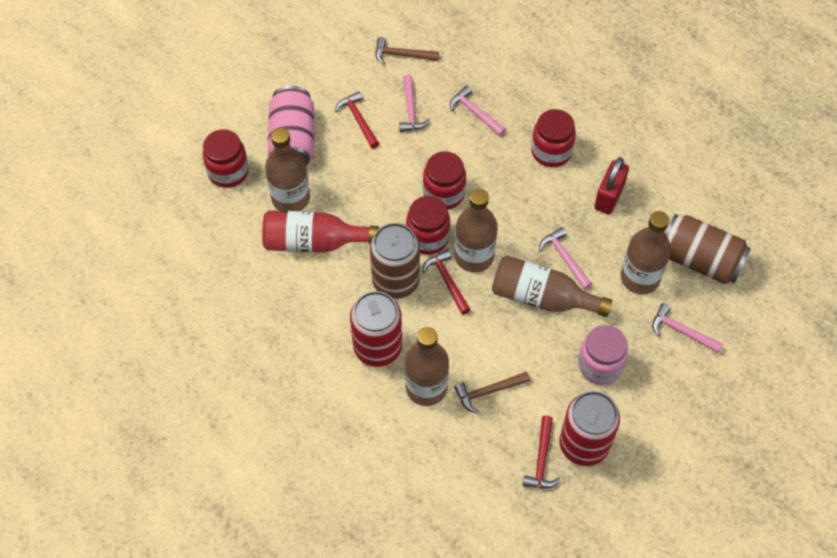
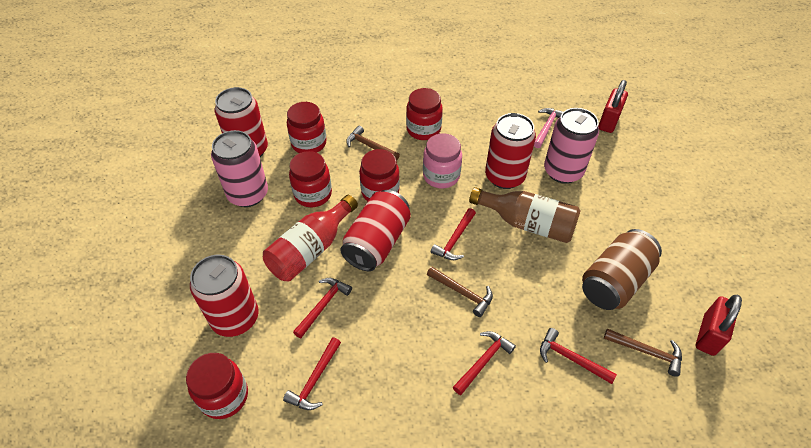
brown bottle: 5 -> 1
brown can: 2 -> 1
brown hammer: 2 -> 3
pink can: 1 -> 2
pink hammer: 4 -> 1
red can: 2 -> 4
red hammer: 3 -> 5
red jar: 4 -> 5
red padlock: 1 -> 2

